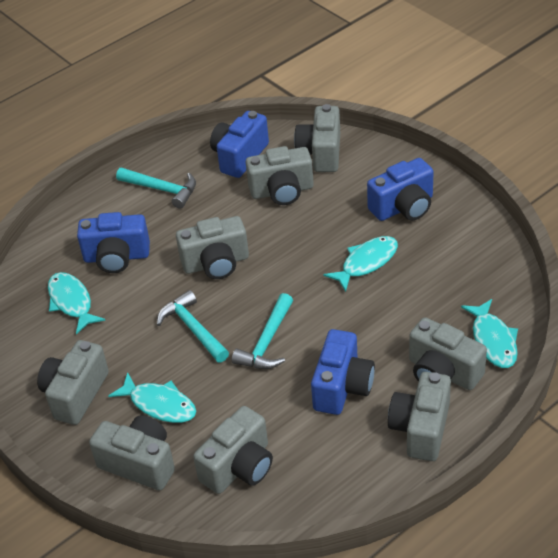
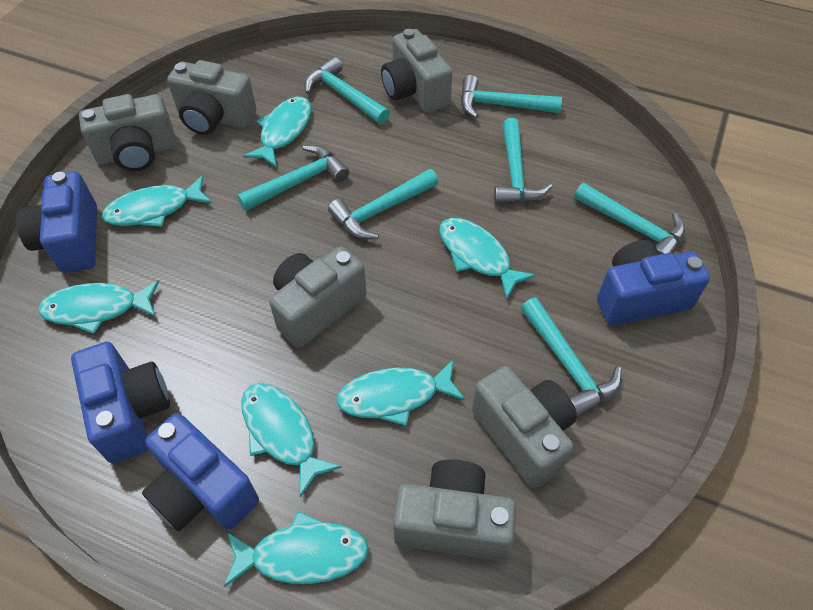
grey camera: 8 -> 6
turquoise fish: 4 -> 7
turquoise hammer: 3 -> 7

